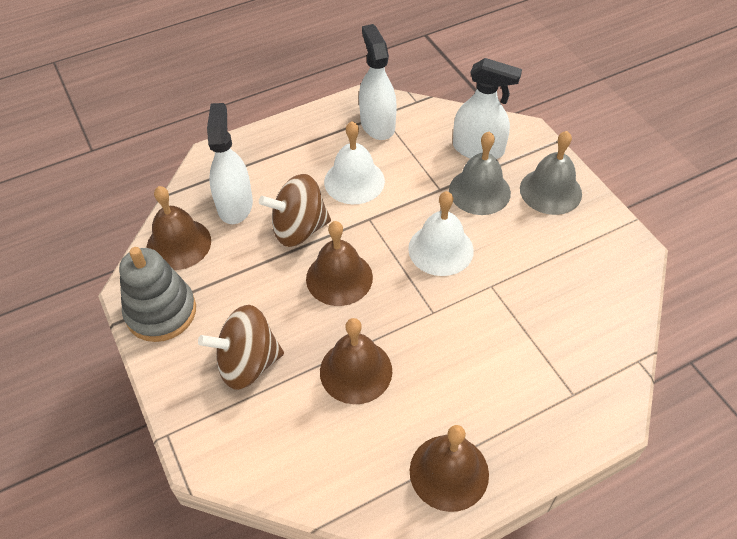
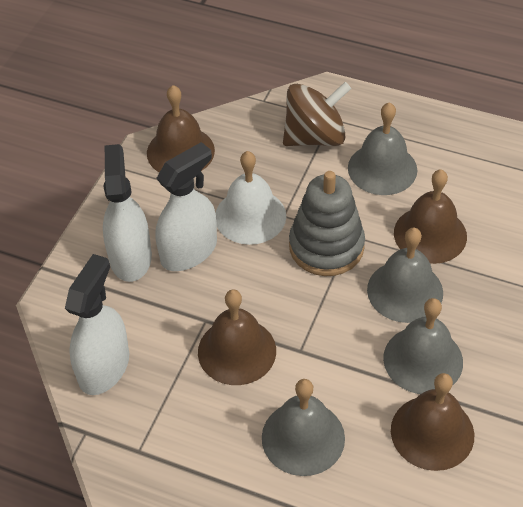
brown spinning top: 2 -> 1
grey bell: 2 -> 4
white bell: 2 -> 1

